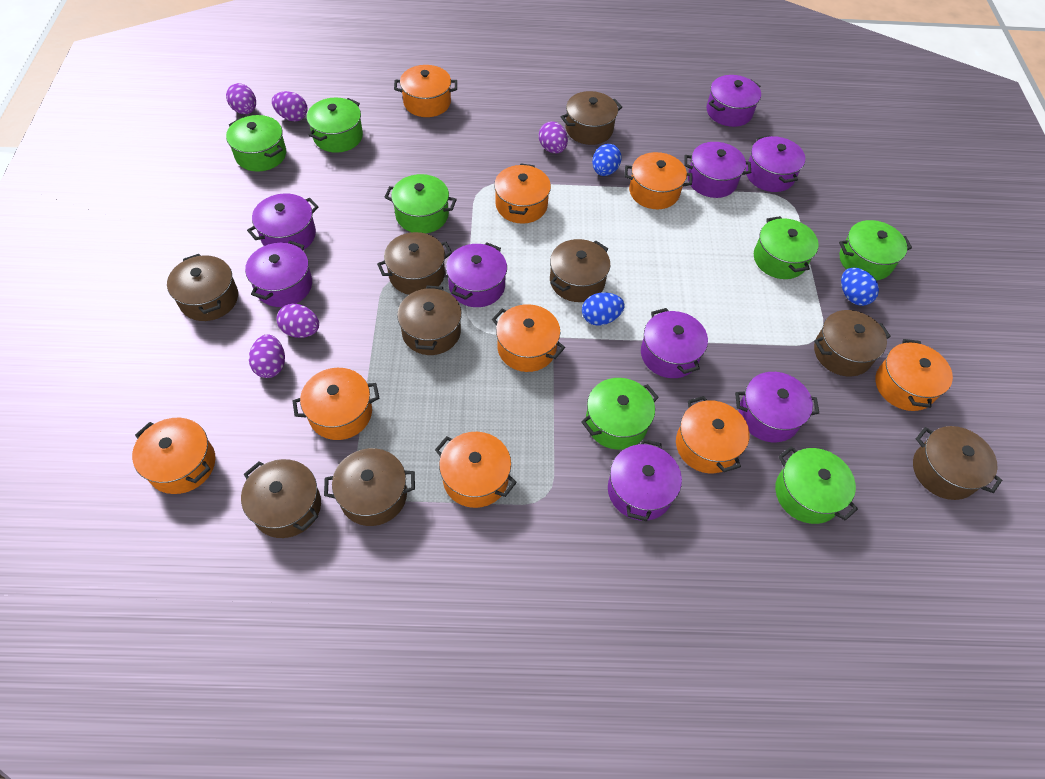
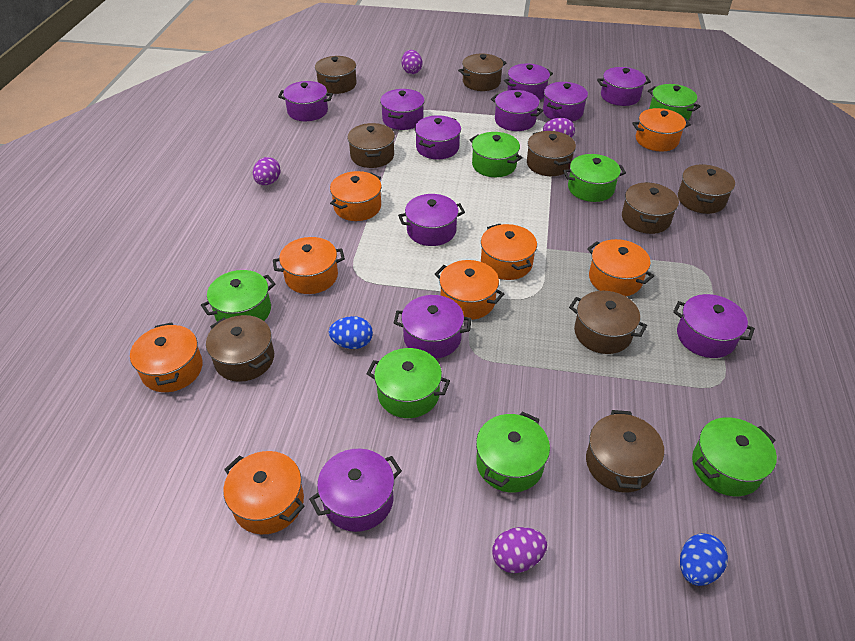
blue egg: 3 -> 2
orange pot: 9 -> 8
purple egg: 5 -> 4
purple pot: 9 -> 11

